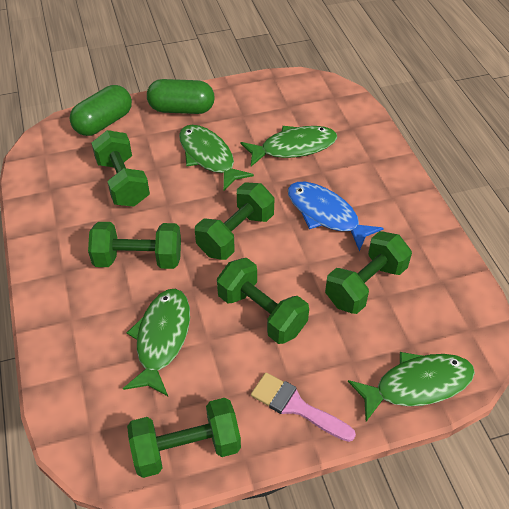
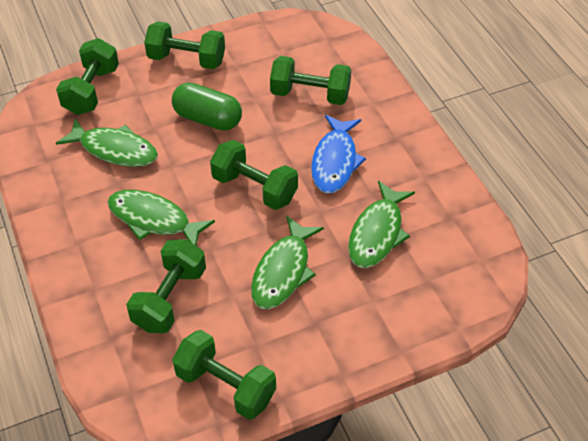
green capsule: 2 -> 1
pink brush: 1 -> 0

